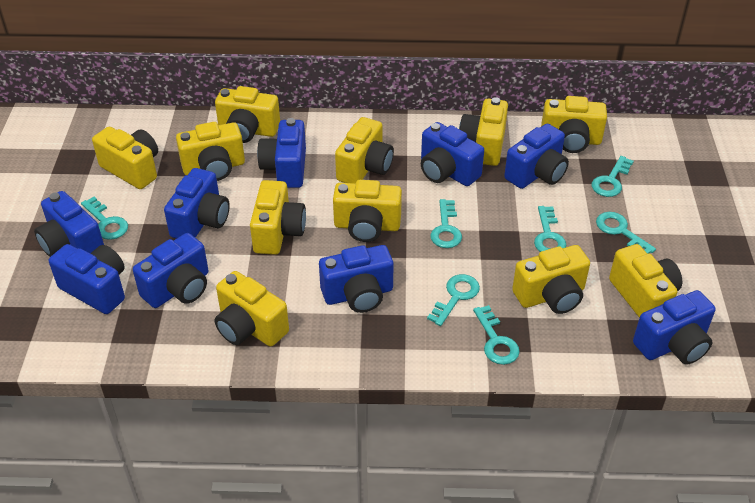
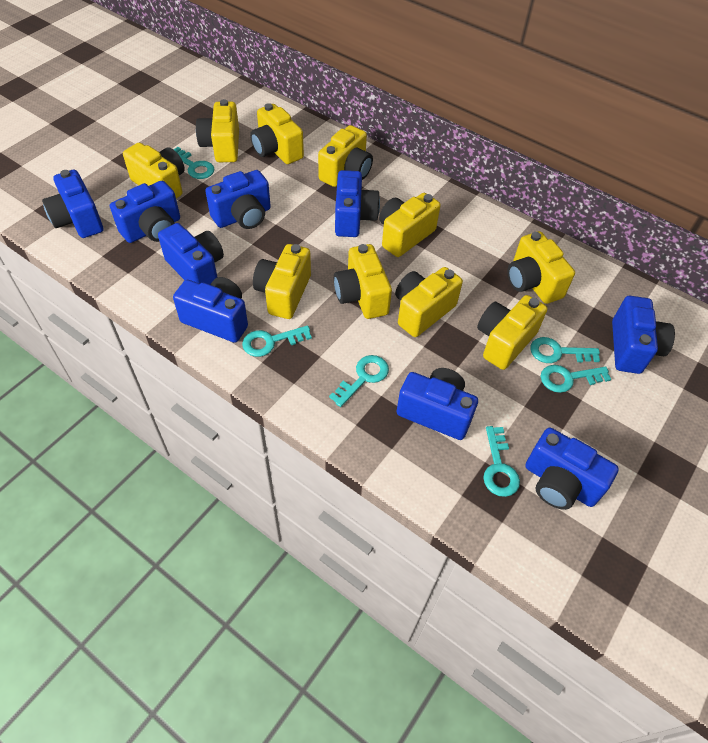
turquoise key: 7 -> 6
yellow camera: 11 -> 10

